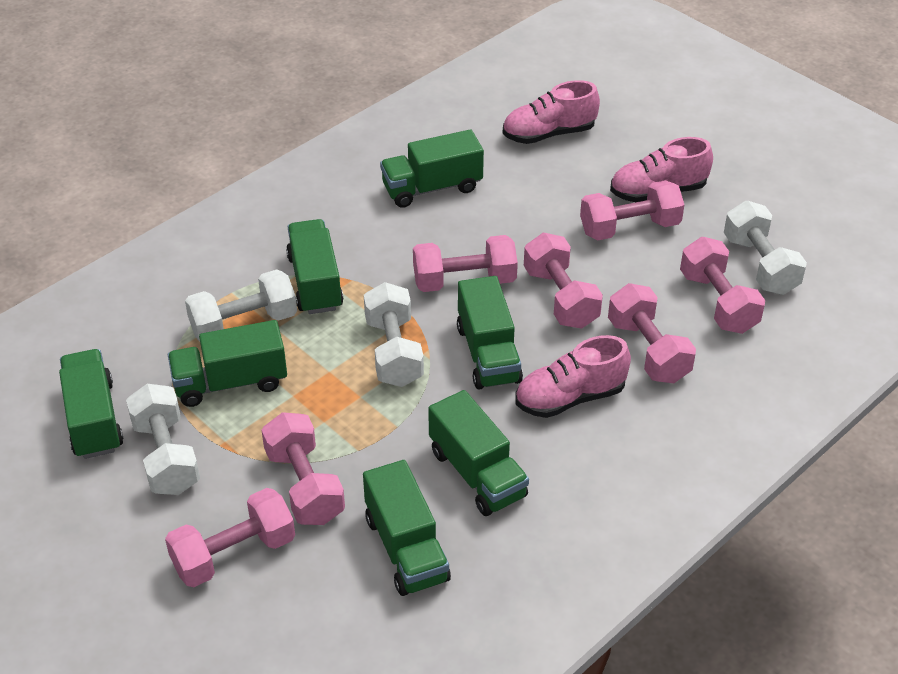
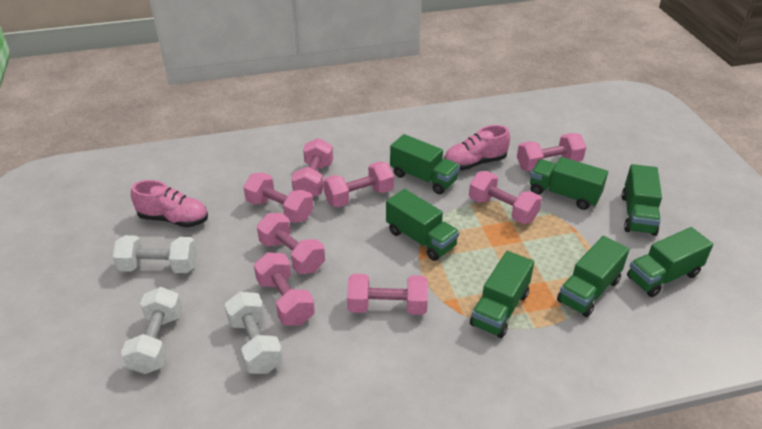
pink dumbbell: 7 -> 8
pink shoe: 3 -> 2
white dumbbell: 4 -> 3

